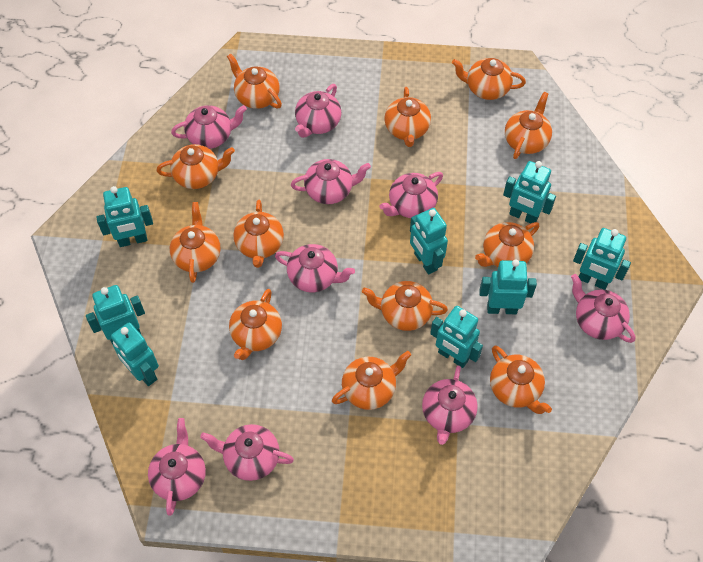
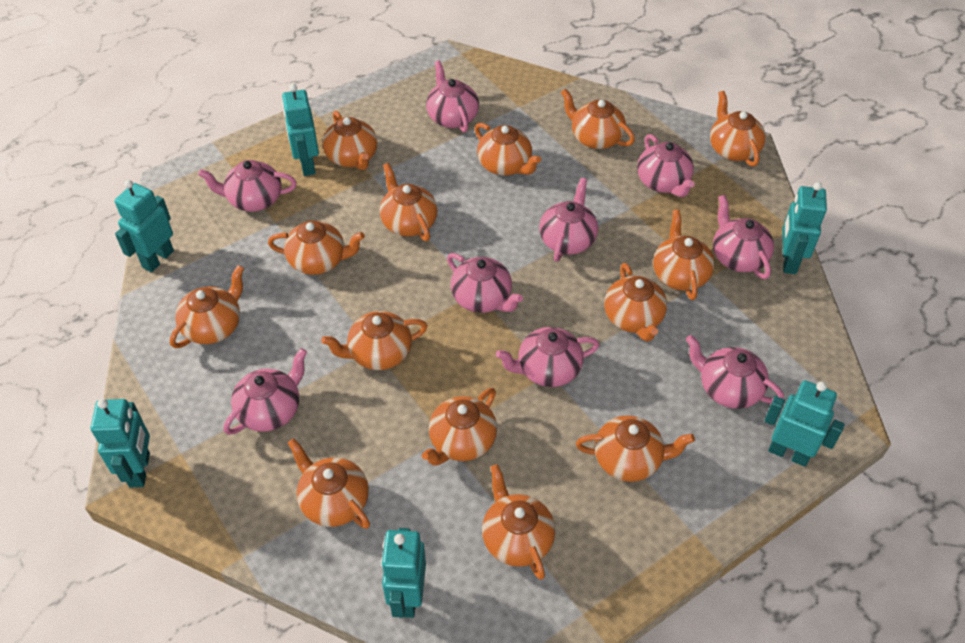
orange teapot: 12 -> 14
turquoise robot: 8 -> 6

